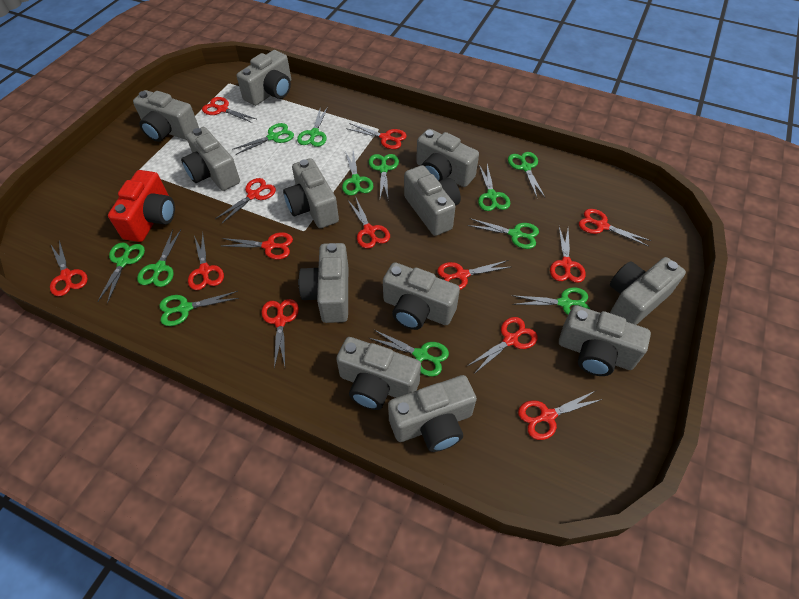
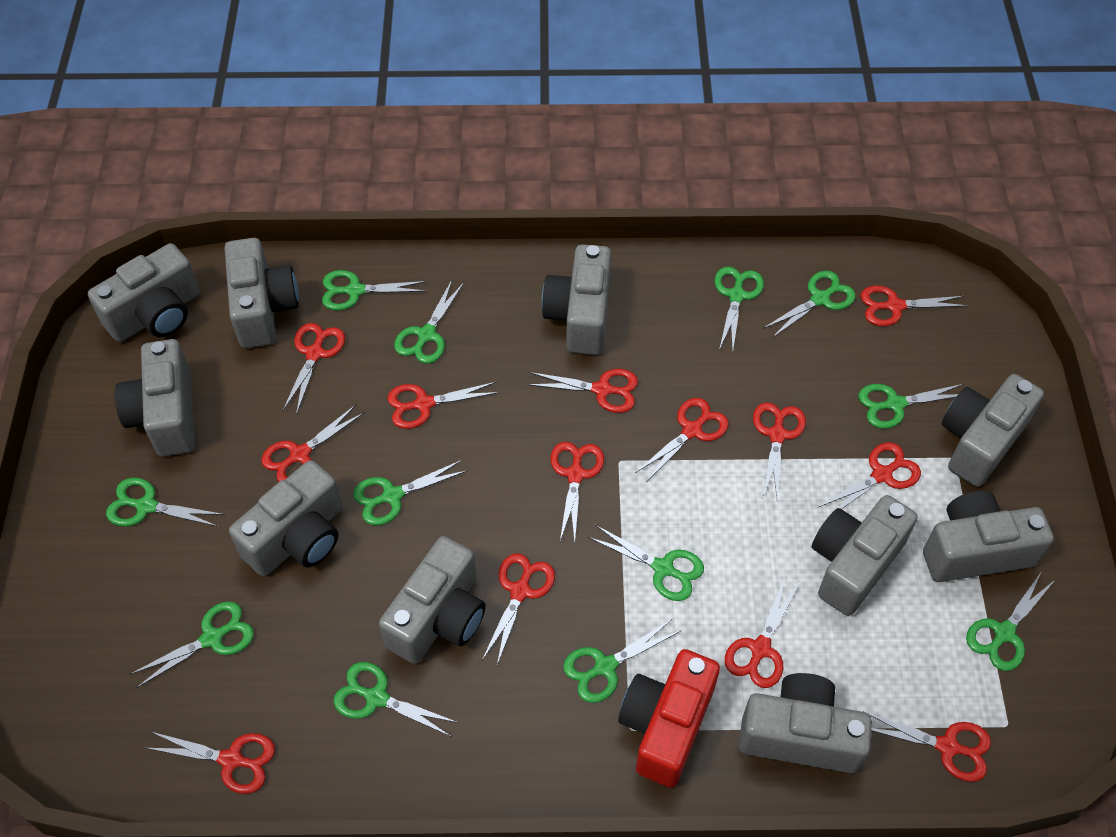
grey camera: 12 -> 10

